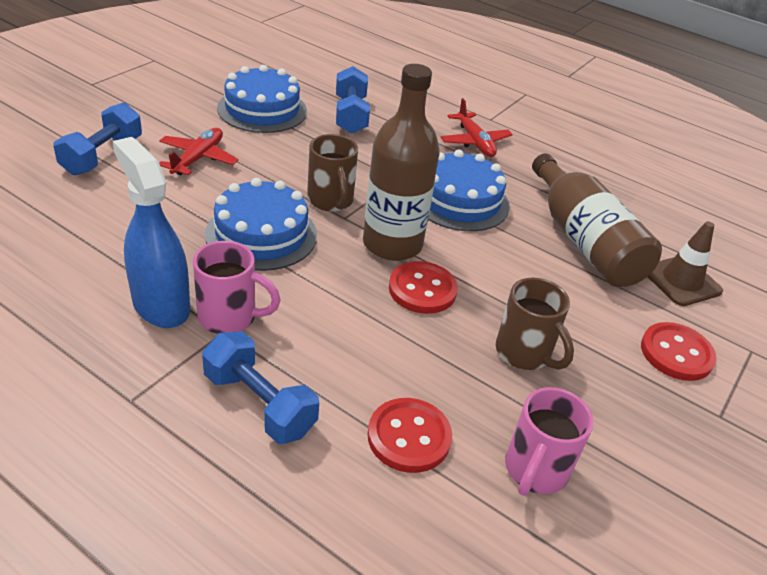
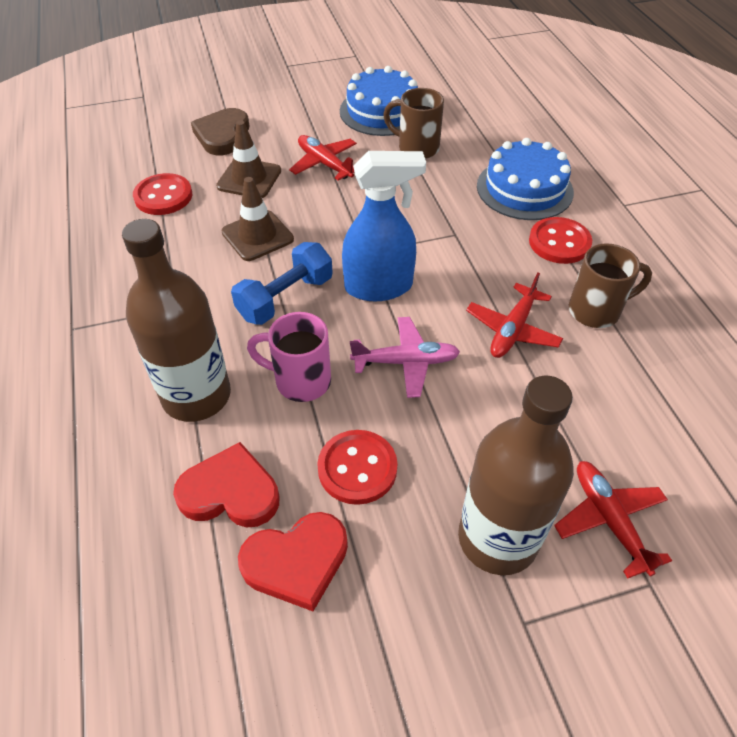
blue cake: 3 -> 2
blue dumbbell: 3 -> 1
brown heart: 0 -> 1
brown traffic cone: 1 -> 2
pink mug: 2 -> 1
pink plane: 0 -> 1
red heart: 0 -> 2
red plane: 2 -> 3

